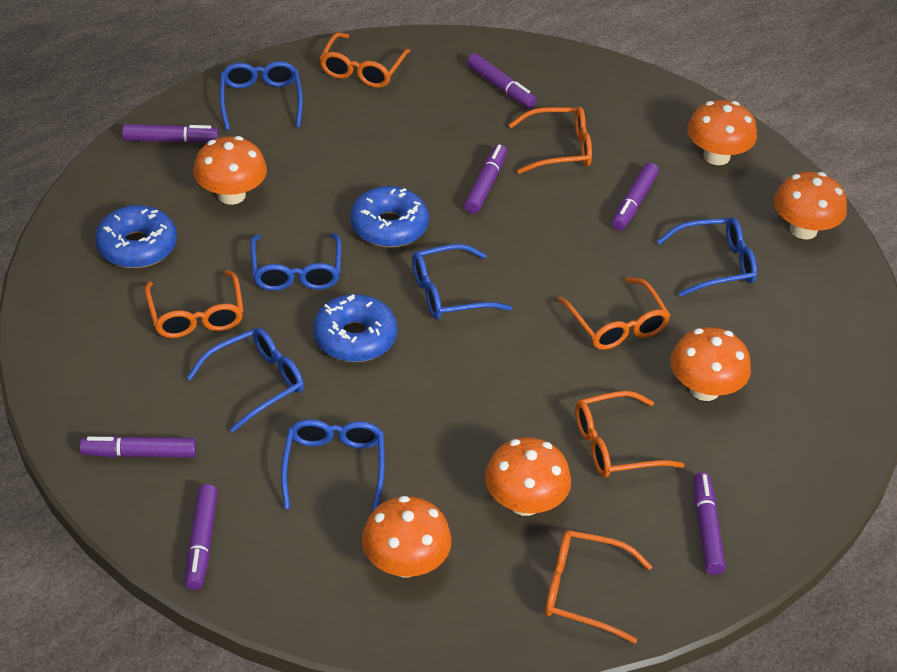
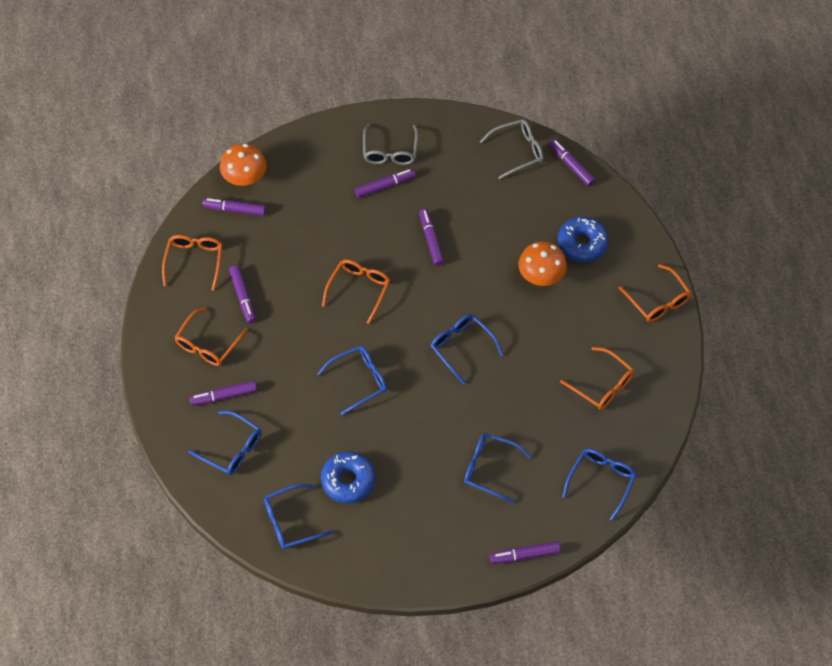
blue donut: 3 -> 2
grey glasses: 0 -> 2
orange glasses: 6 -> 5
orange mushroom: 6 -> 2

